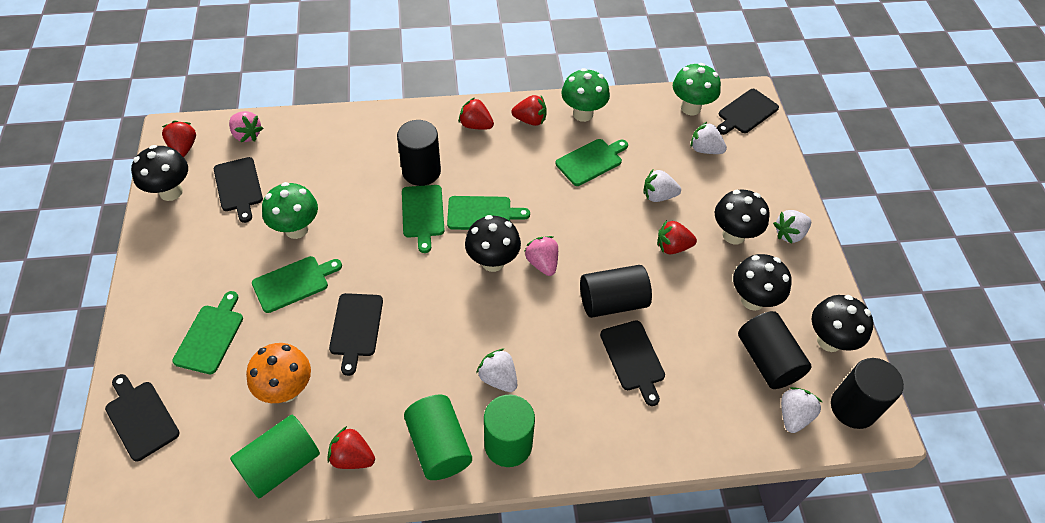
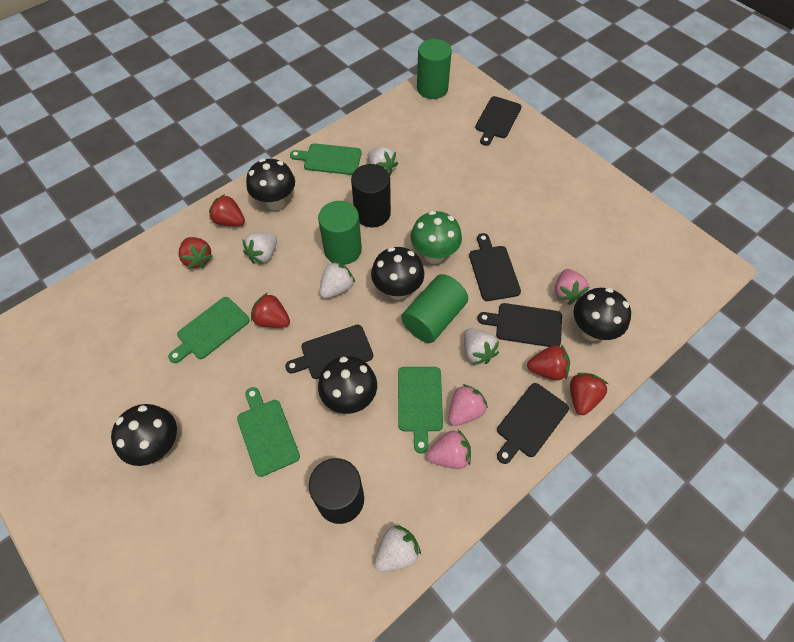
black cylinder: 4 -> 2
green cutting board: 5 -> 4
green mushroom: 3 -> 1
orange mushroom: 1 -> 0
pink strawberry: 2 -> 3

